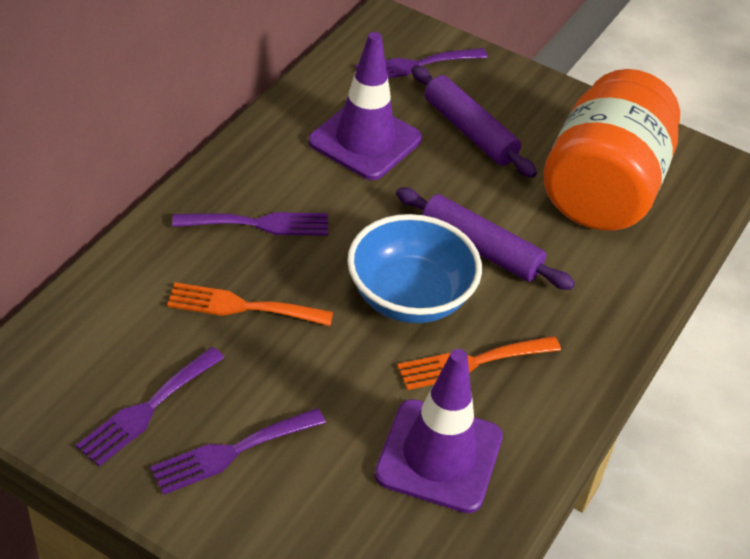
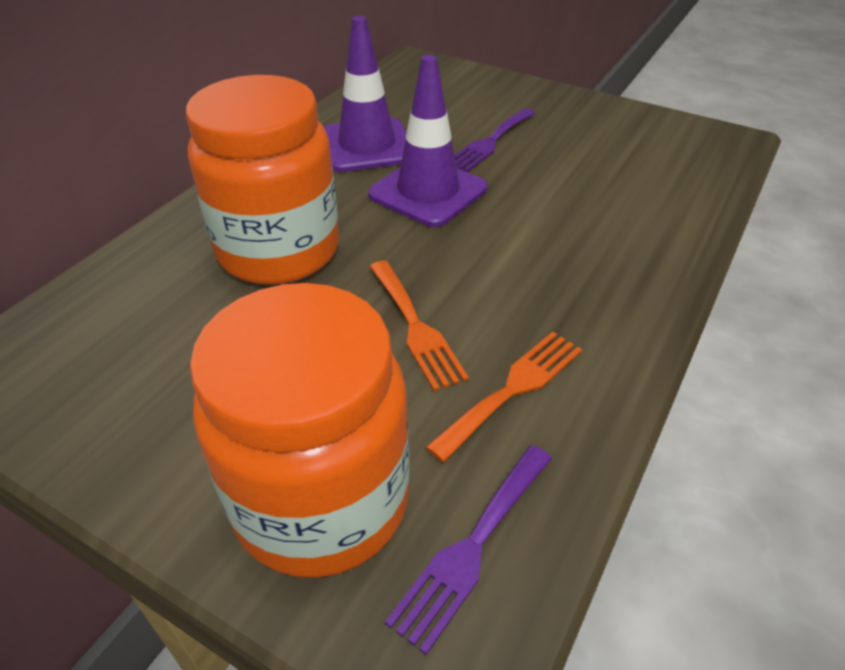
blue bowl: 1 -> 0
orange jar: 1 -> 2
purple fork: 4 -> 2
purple rolling pin: 2 -> 0

